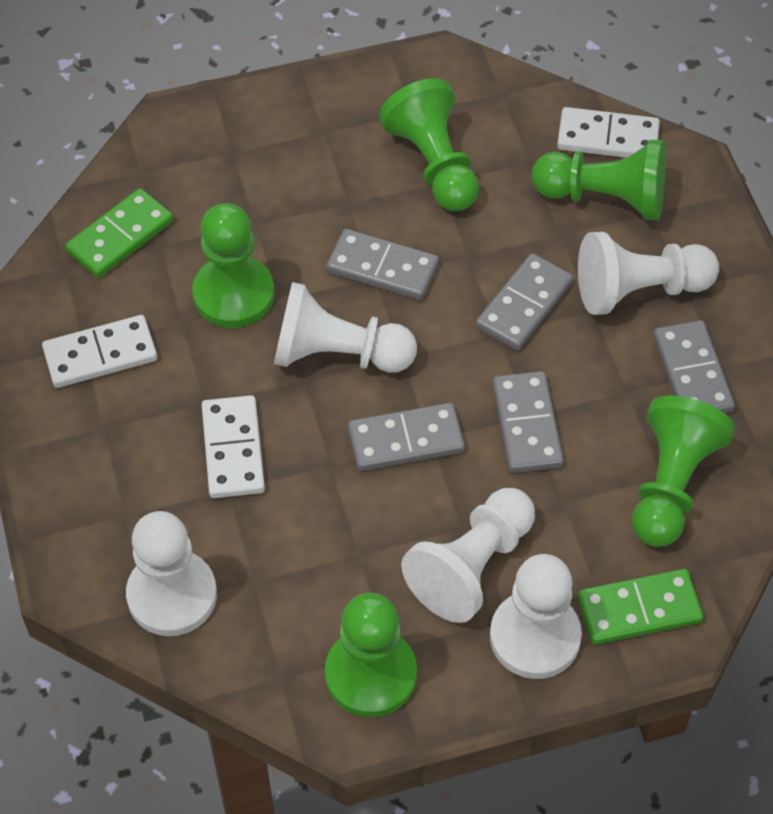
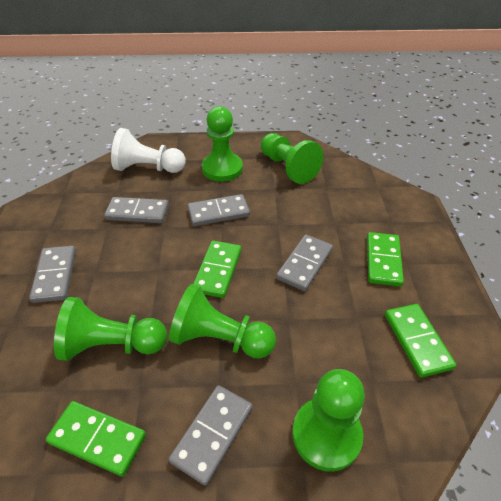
green domino: 2 -> 4
white domino: 3 -> 0
white pawn: 5 -> 1

